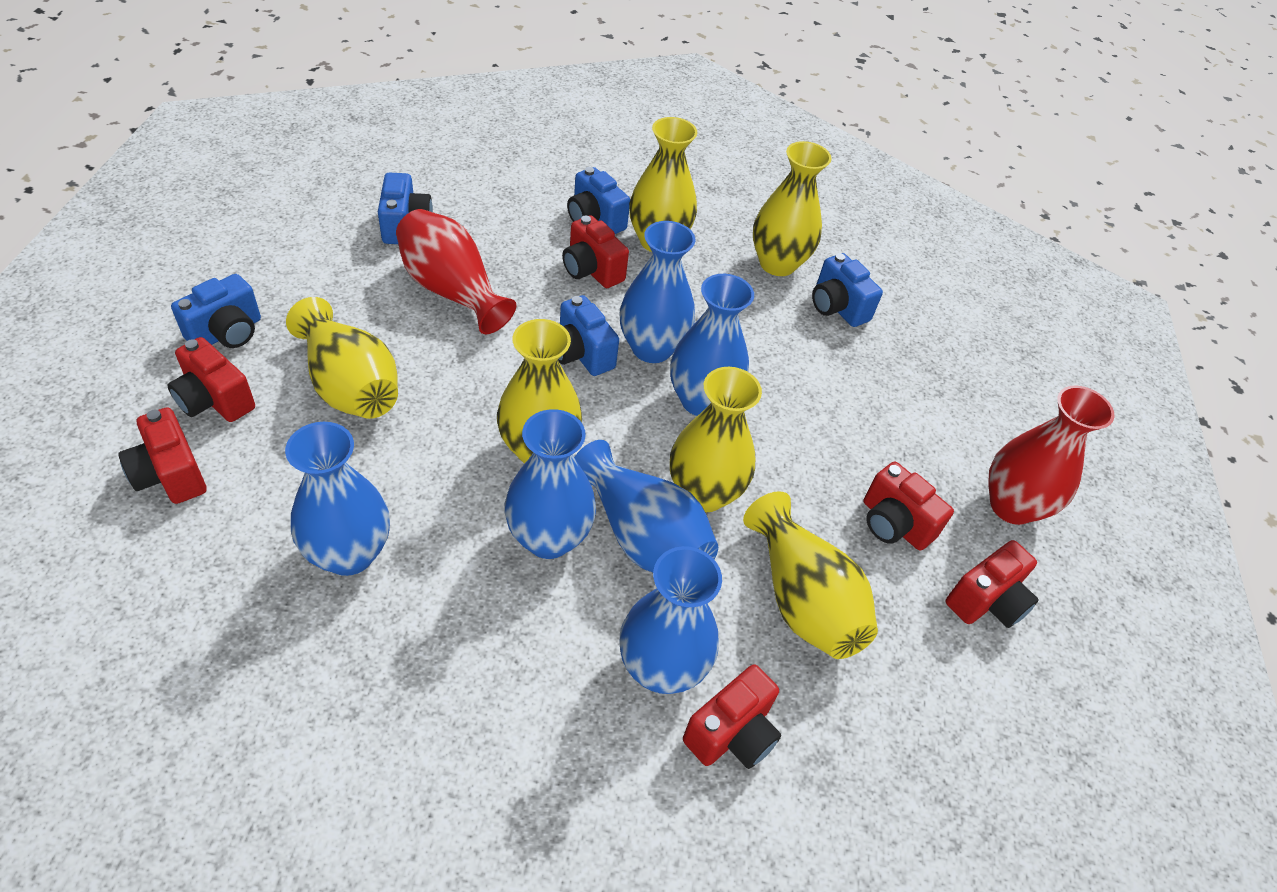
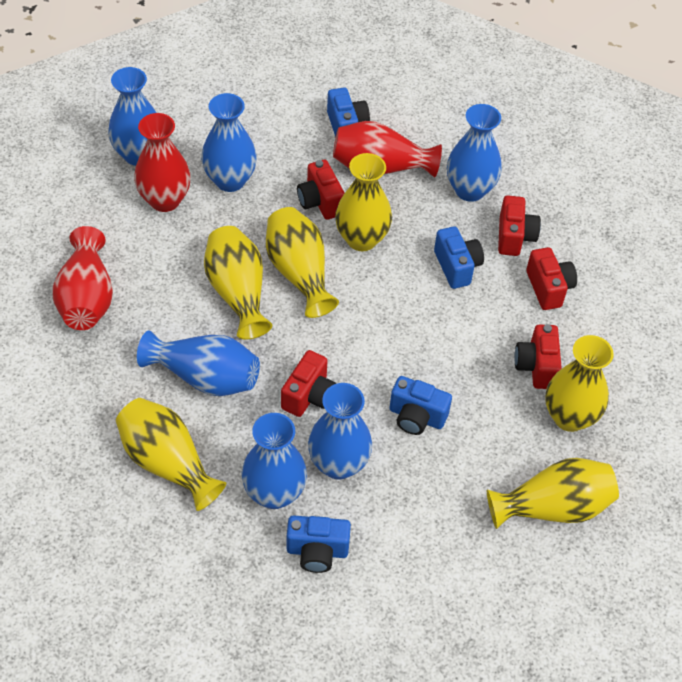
blue camera: 5 -> 4
red camera: 6 -> 5
red vase: 2 -> 3

